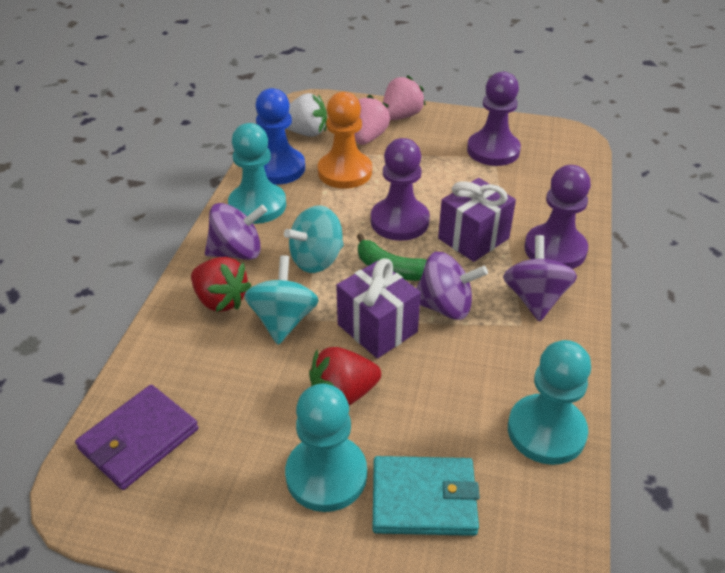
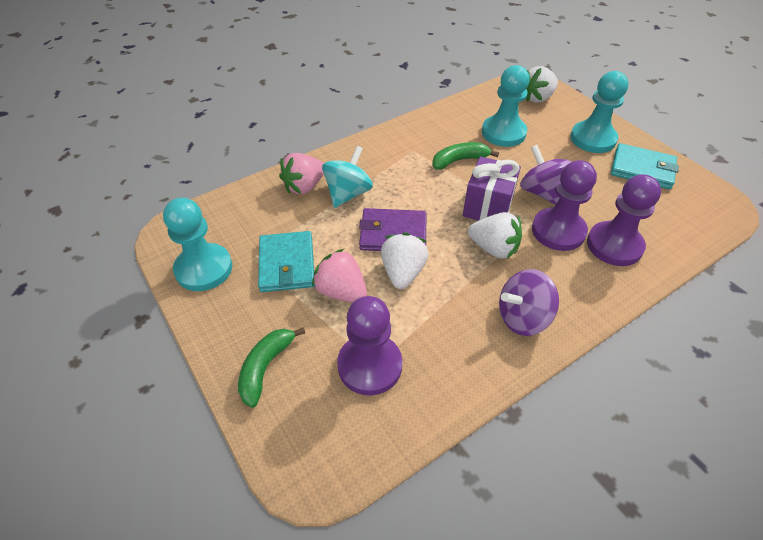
blue pawn: 1 -> 0
green banana: 1 -> 2
orange pawn: 1 -> 0
purple gift: 2 -> 1
purple spinning top: 3 -> 2
red strawberry: 2 -> 0
turquoise spinning top: 2 -> 1
turquoise wallet: 1 -> 2
white strawberry: 1 -> 3

